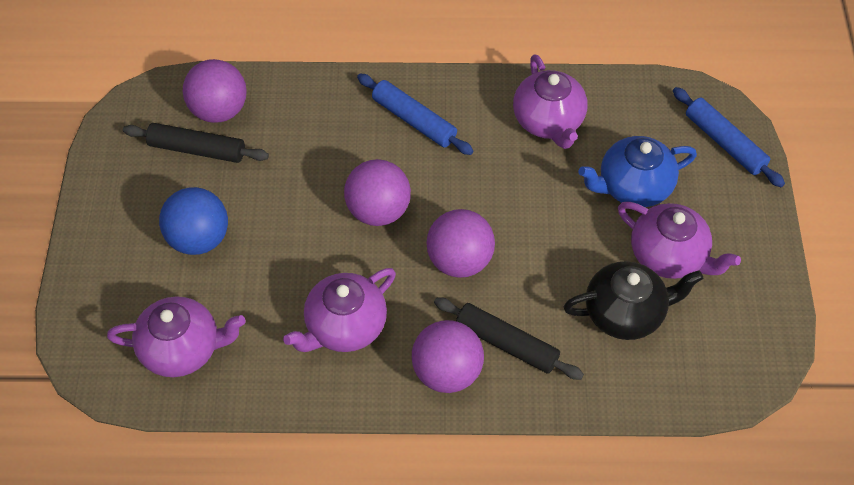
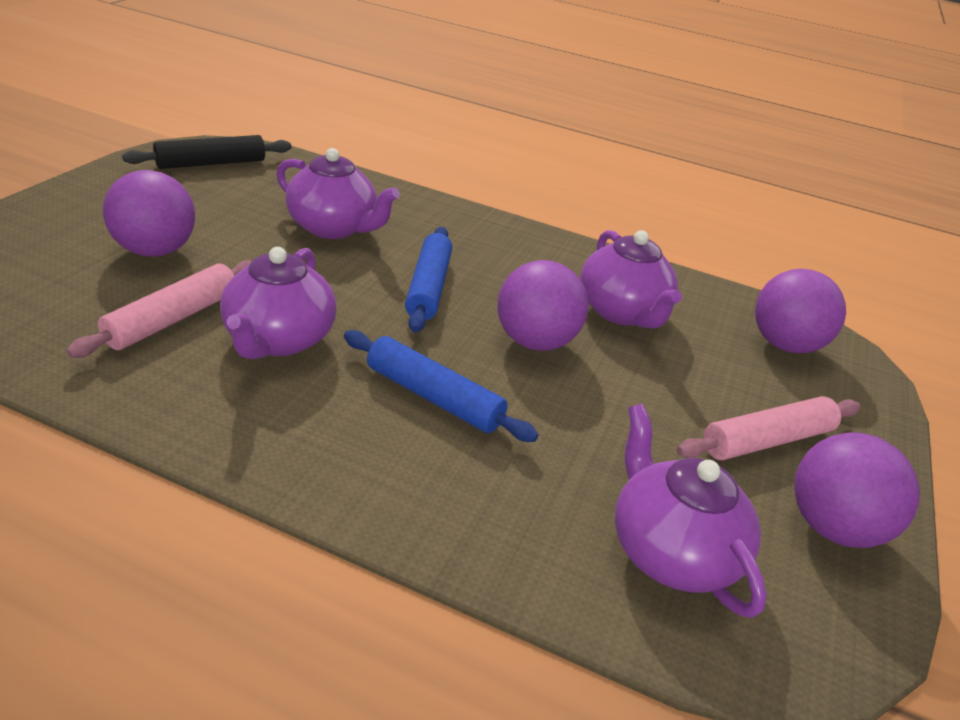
black rolling pin: 2 -> 1
black teapot: 1 -> 0
blue ball: 1 -> 0
blue teapot: 1 -> 0
pink rolling pin: 0 -> 2

